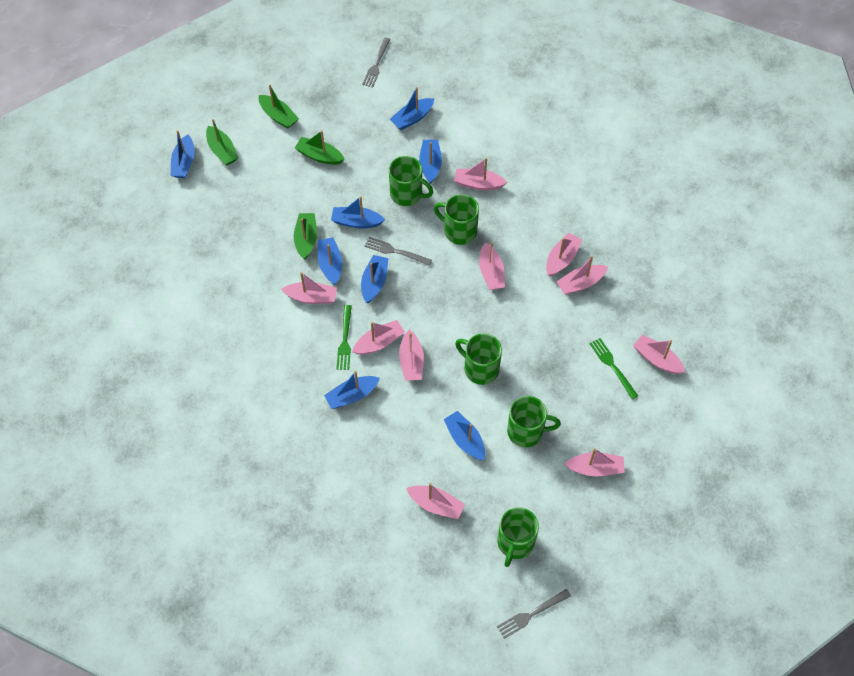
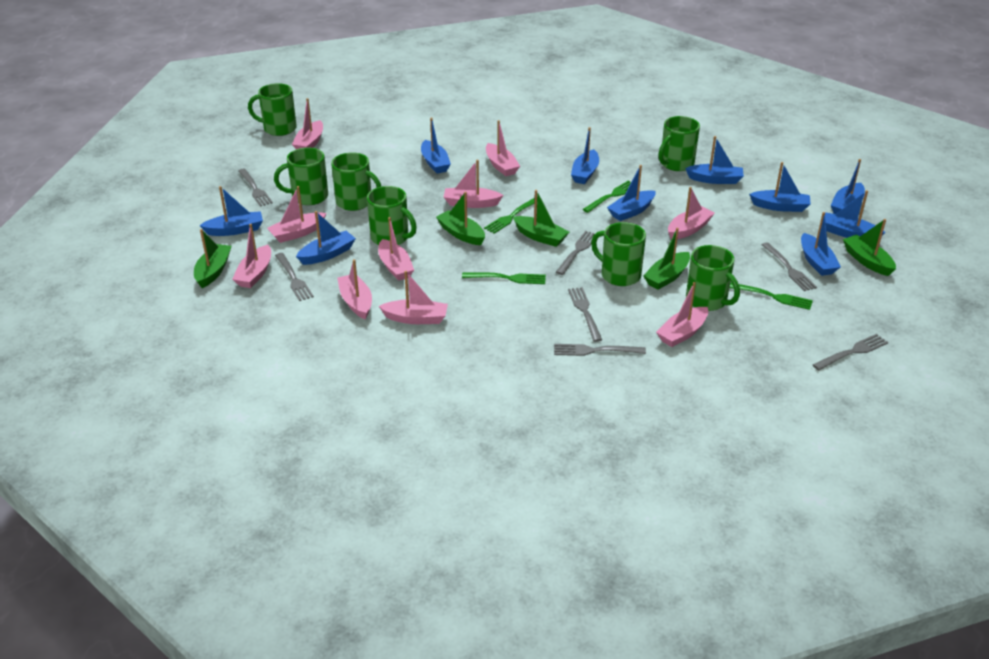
blue boat: 8 -> 10
green boat: 4 -> 5
green fork: 2 -> 4
green mug: 5 -> 7
grey fork: 3 -> 7

